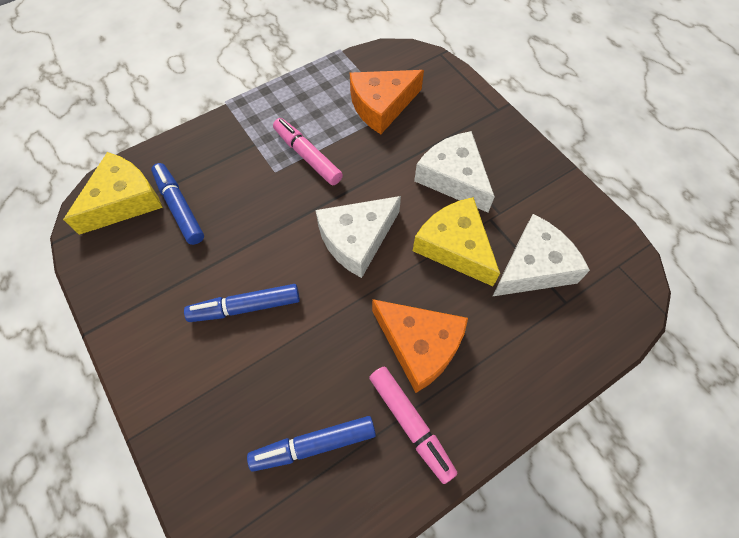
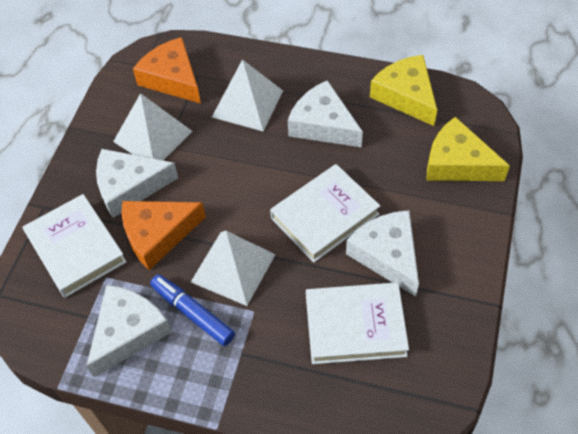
blue marker: 3 -> 1
pink marker: 2 -> 0
white book: 0 -> 3
white cheese: 3 -> 4
white pyramid: 0 -> 3

